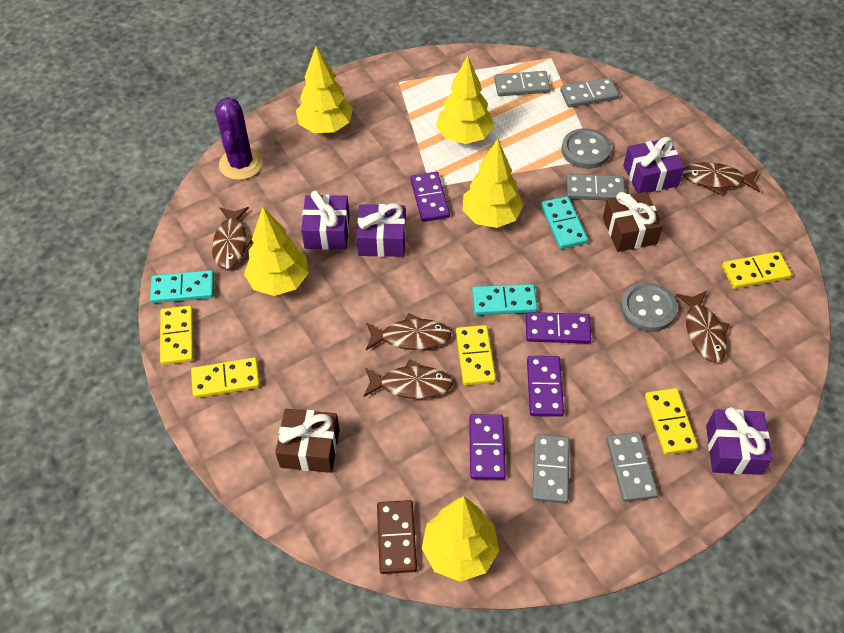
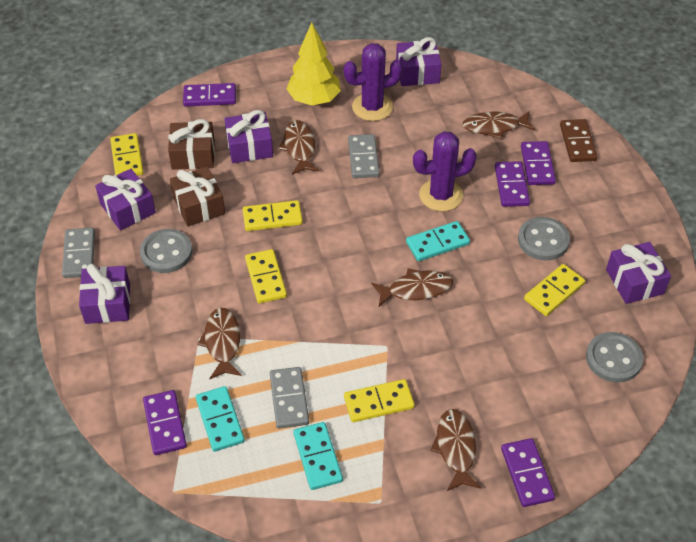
grey button: 2 -> 3
grey domino: 5 -> 3
purple cactus: 1 -> 2
purple domino: 4 -> 5
purple gift: 4 -> 5
yellow tree: 5 -> 1

